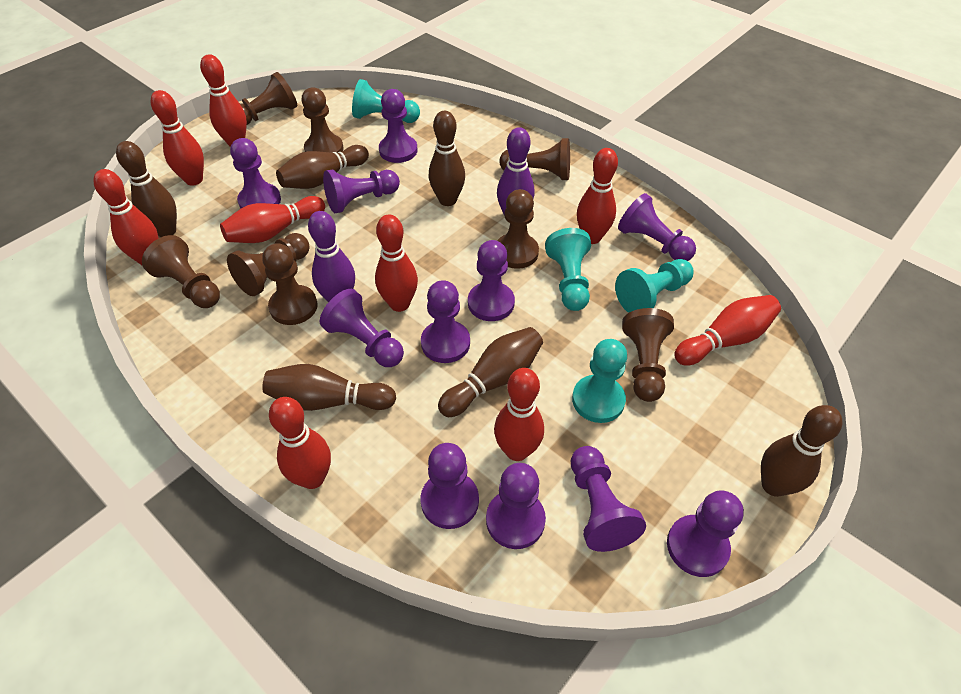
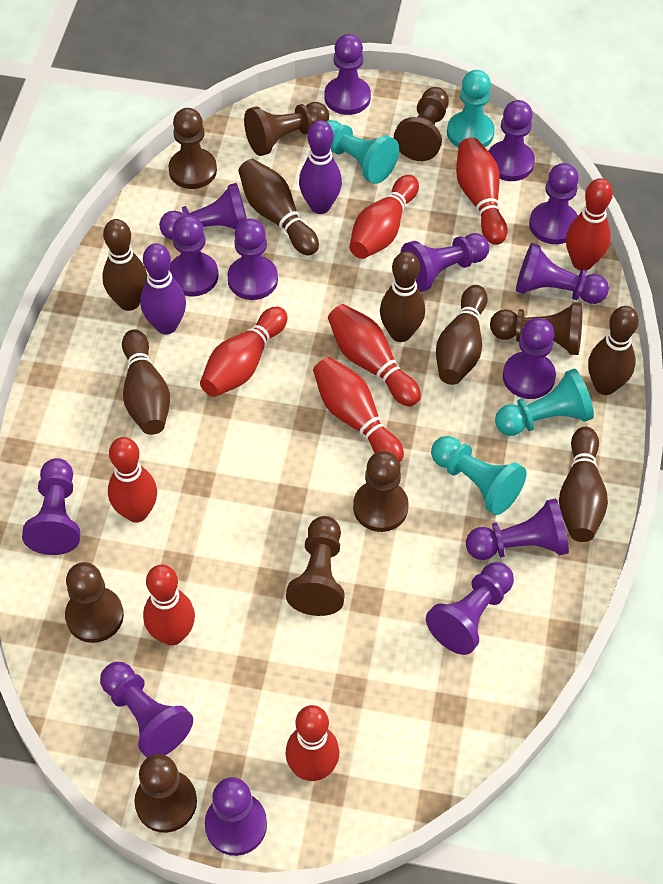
brown bowling pin: 6 -> 7
purple pawn: 11 -> 14

